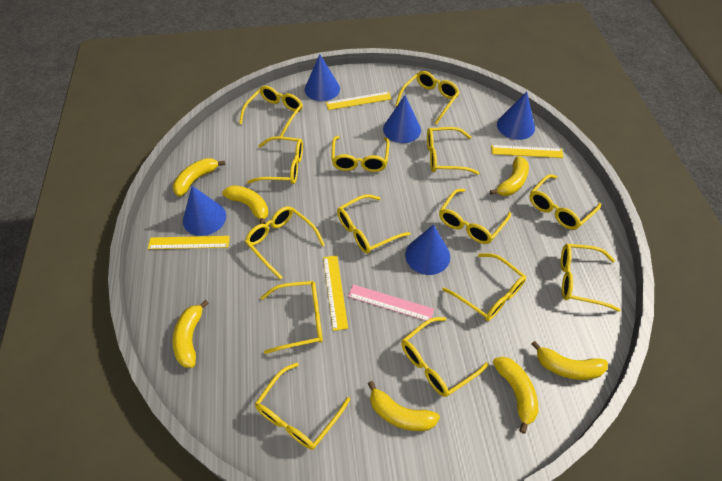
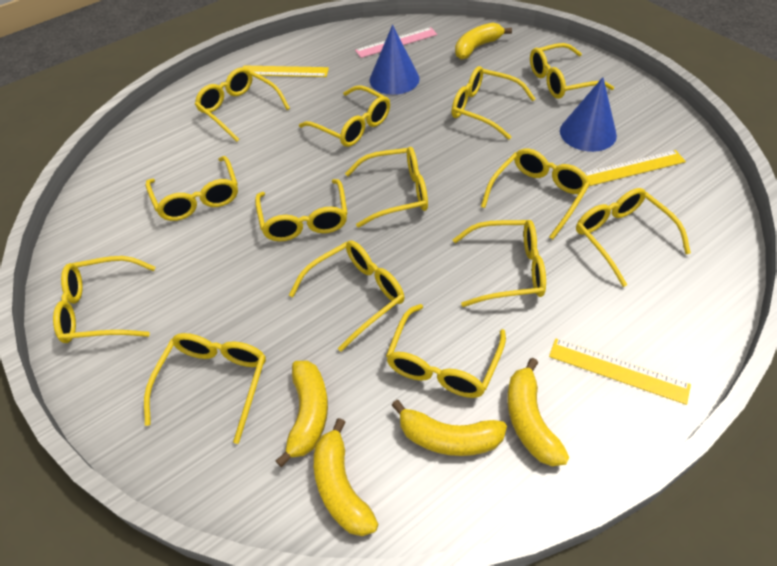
blue cone: 5 -> 2
yellow banana: 7 -> 5
yellow ruler: 4 -> 3

